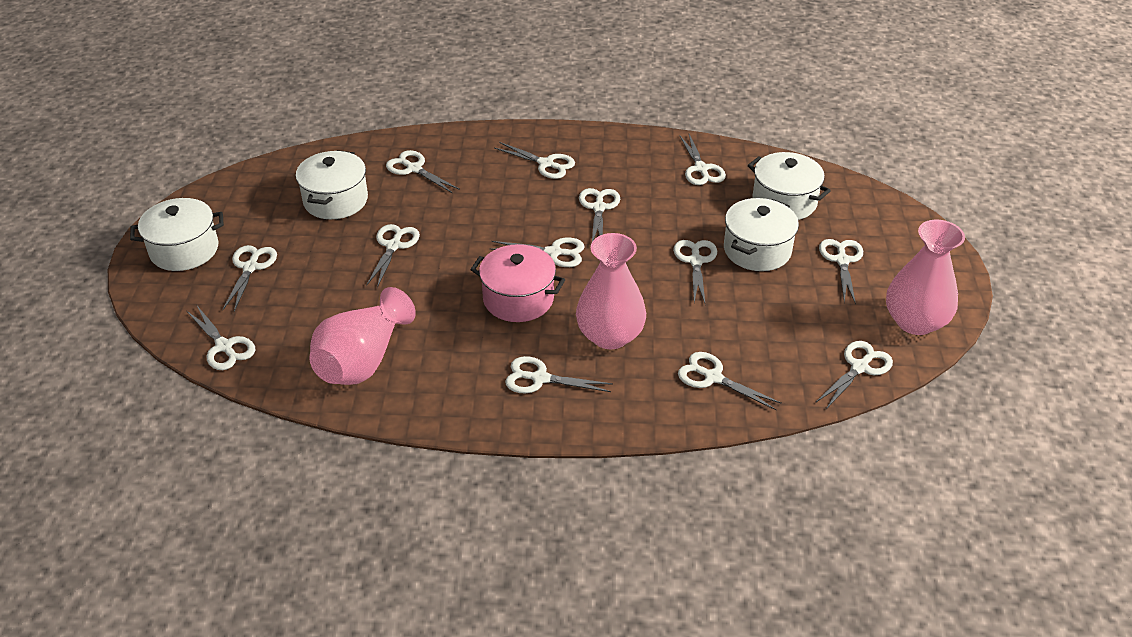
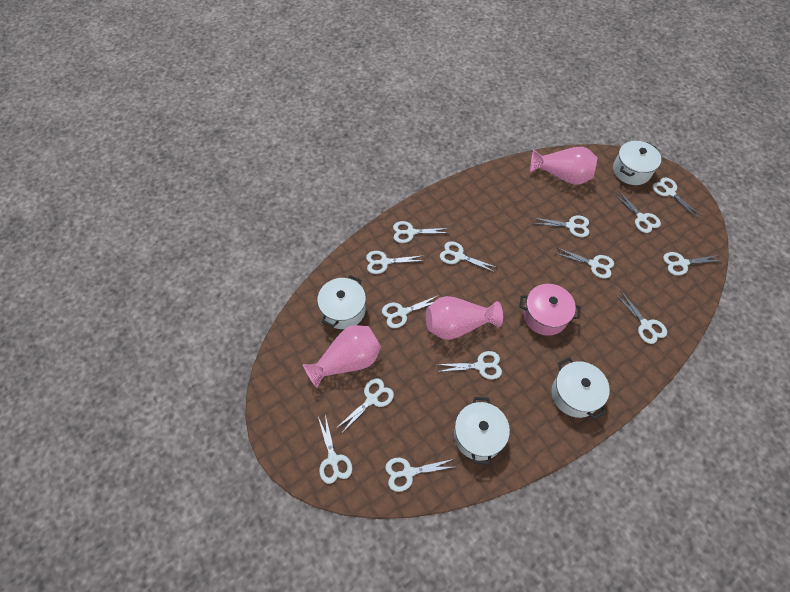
white scissors: 13 -> 14

